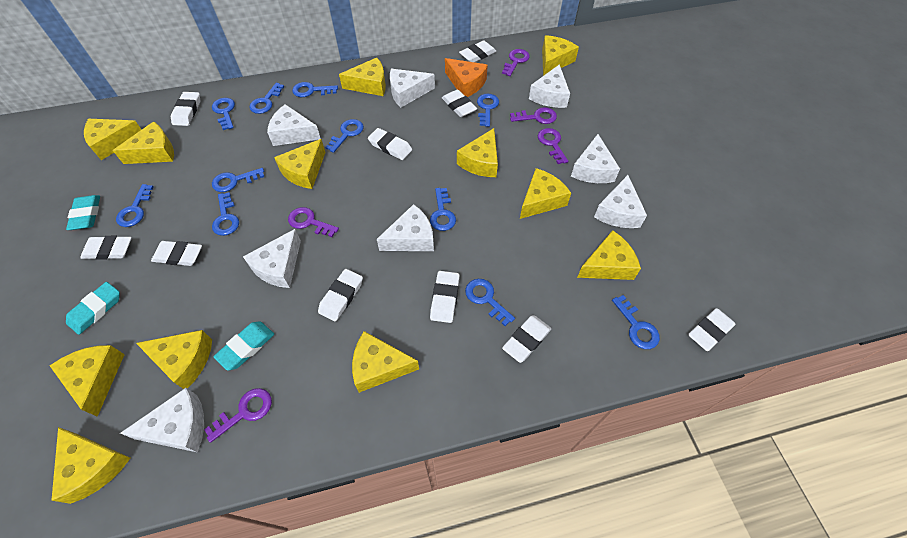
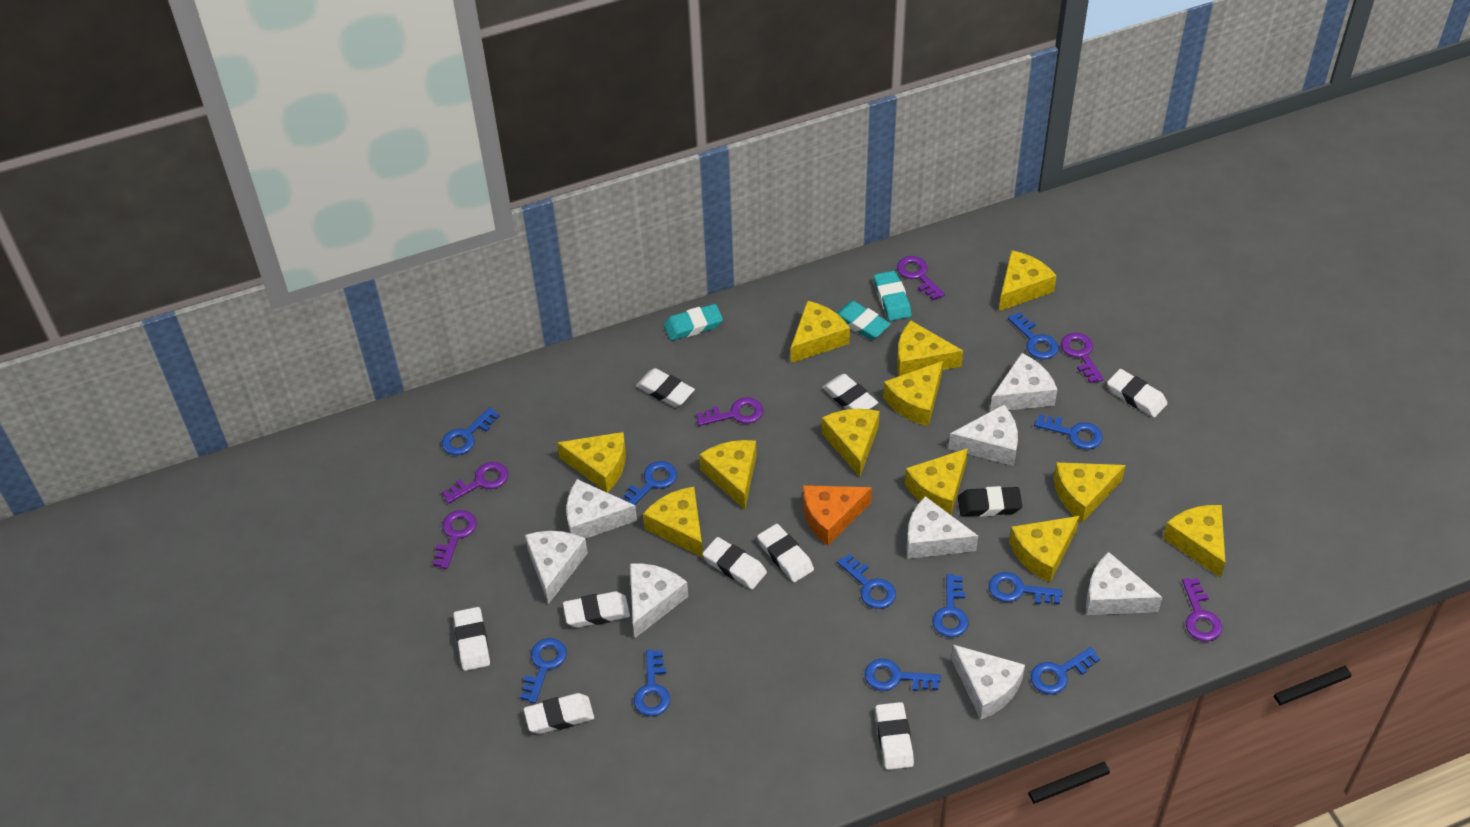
black eraser: 0 -> 1
purple key: 5 -> 6
white eraser: 10 -> 9

